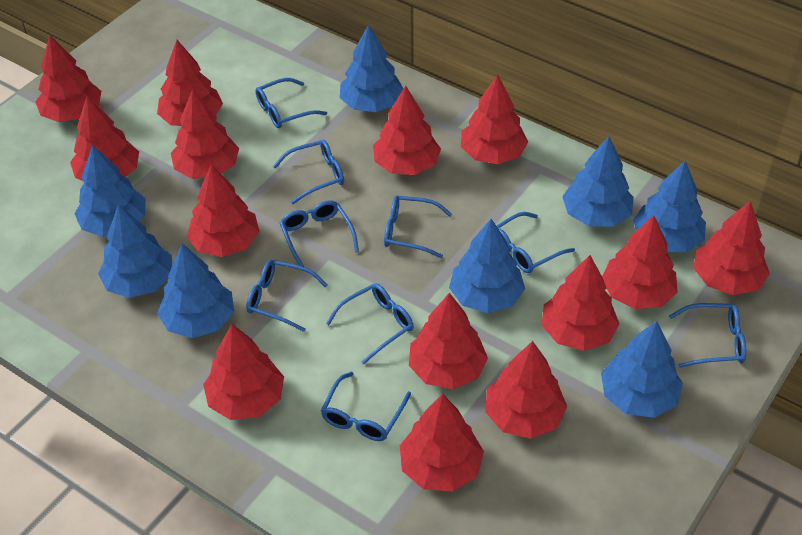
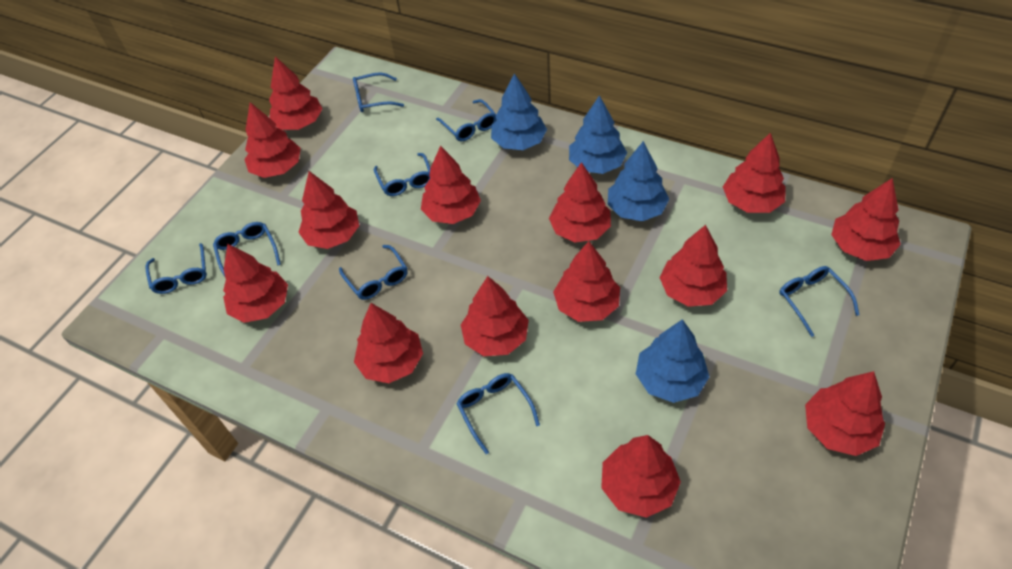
blue glasses: 9 -> 8
blue tree: 8 -> 4

